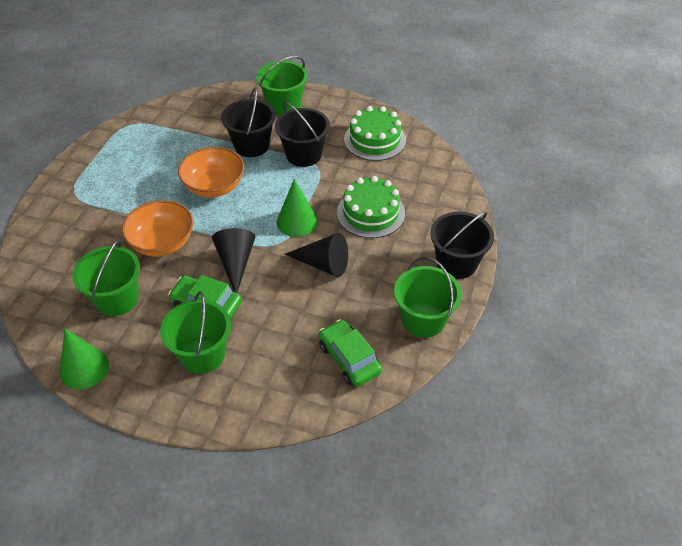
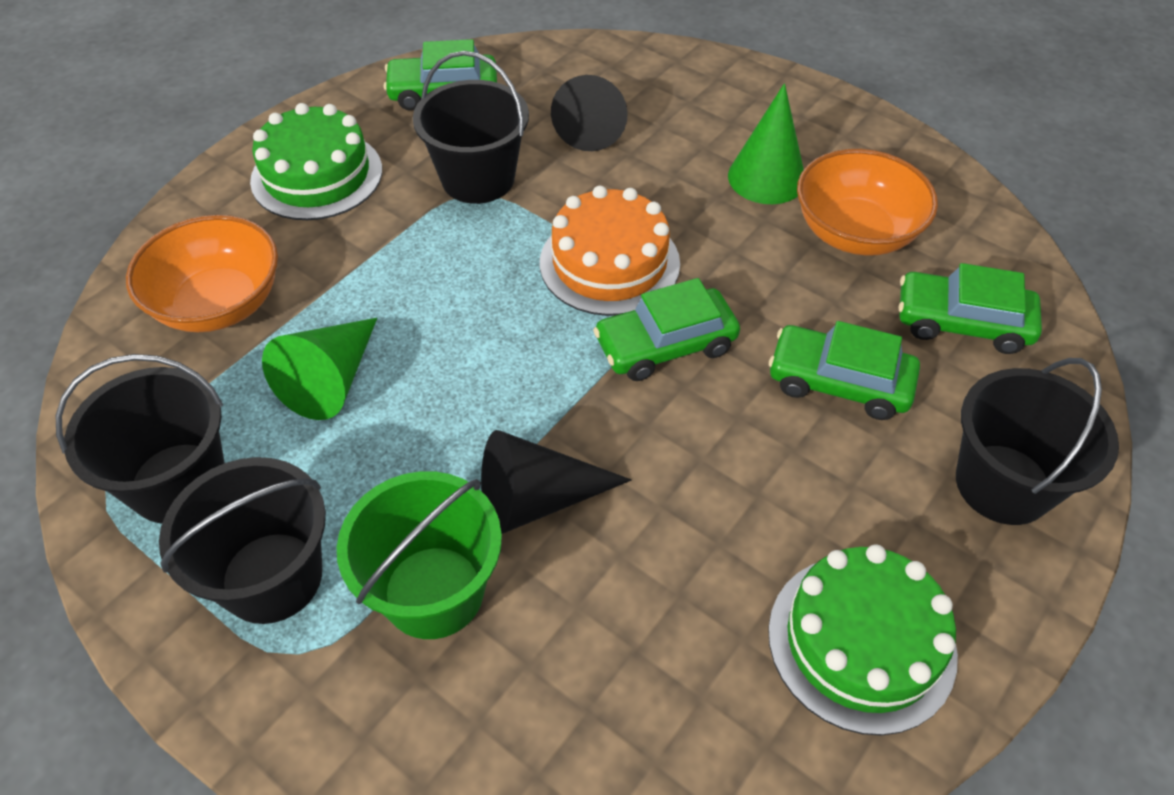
black bucket: 3 -> 4
green bucket: 4 -> 1
green car: 2 -> 4
orange cake: 0 -> 1

